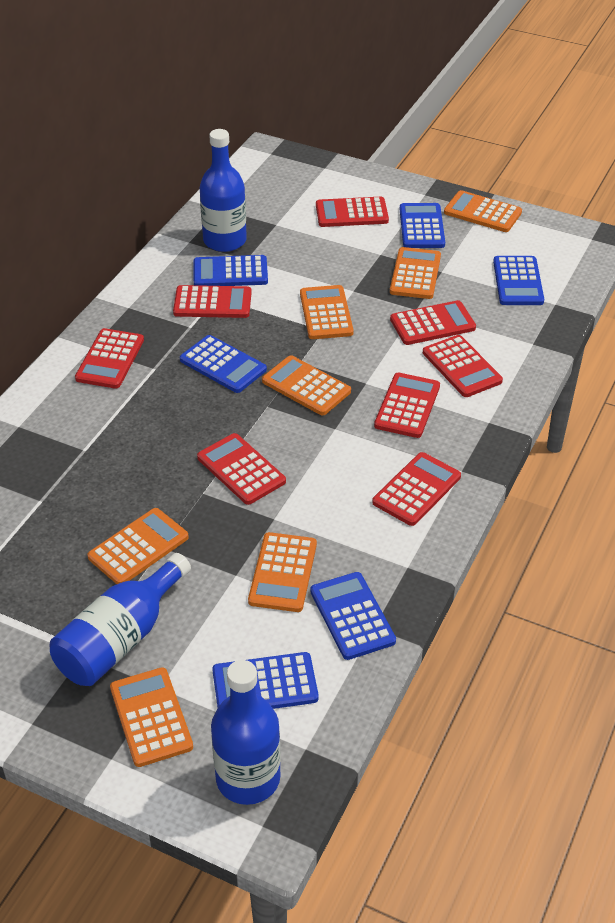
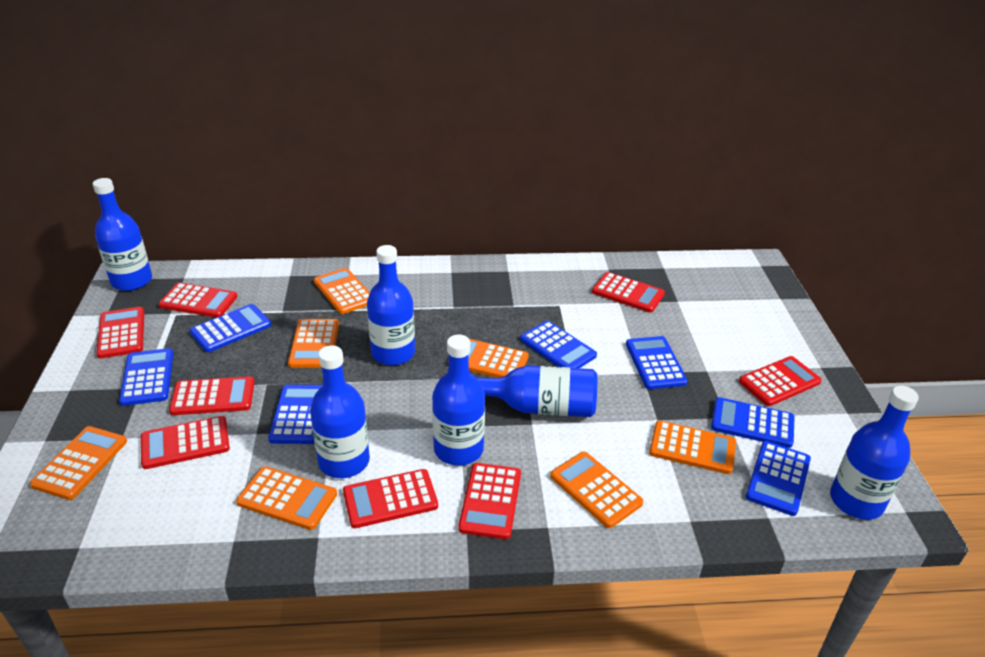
blue bottle: 3 -> 6
blue calculator: 6 -> 7

